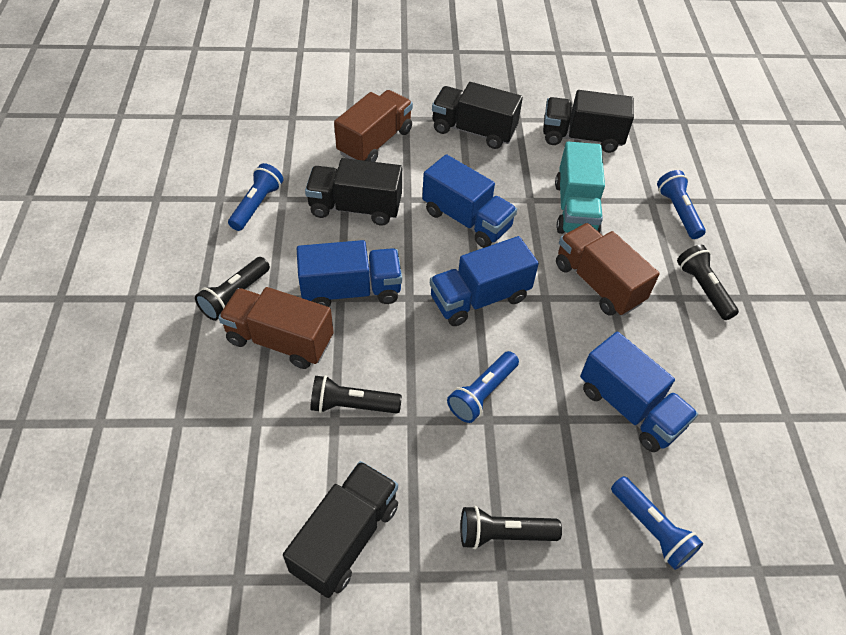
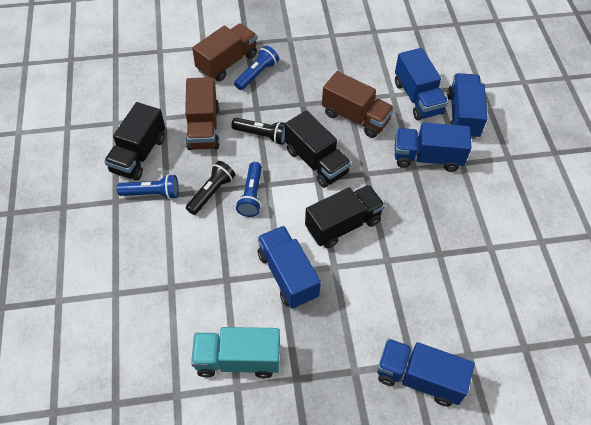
black flashlight: 4 -> 2
black truck: 4 -> 3
blue flashlight: 4 -> 3
blue truck: 4 -> 5

